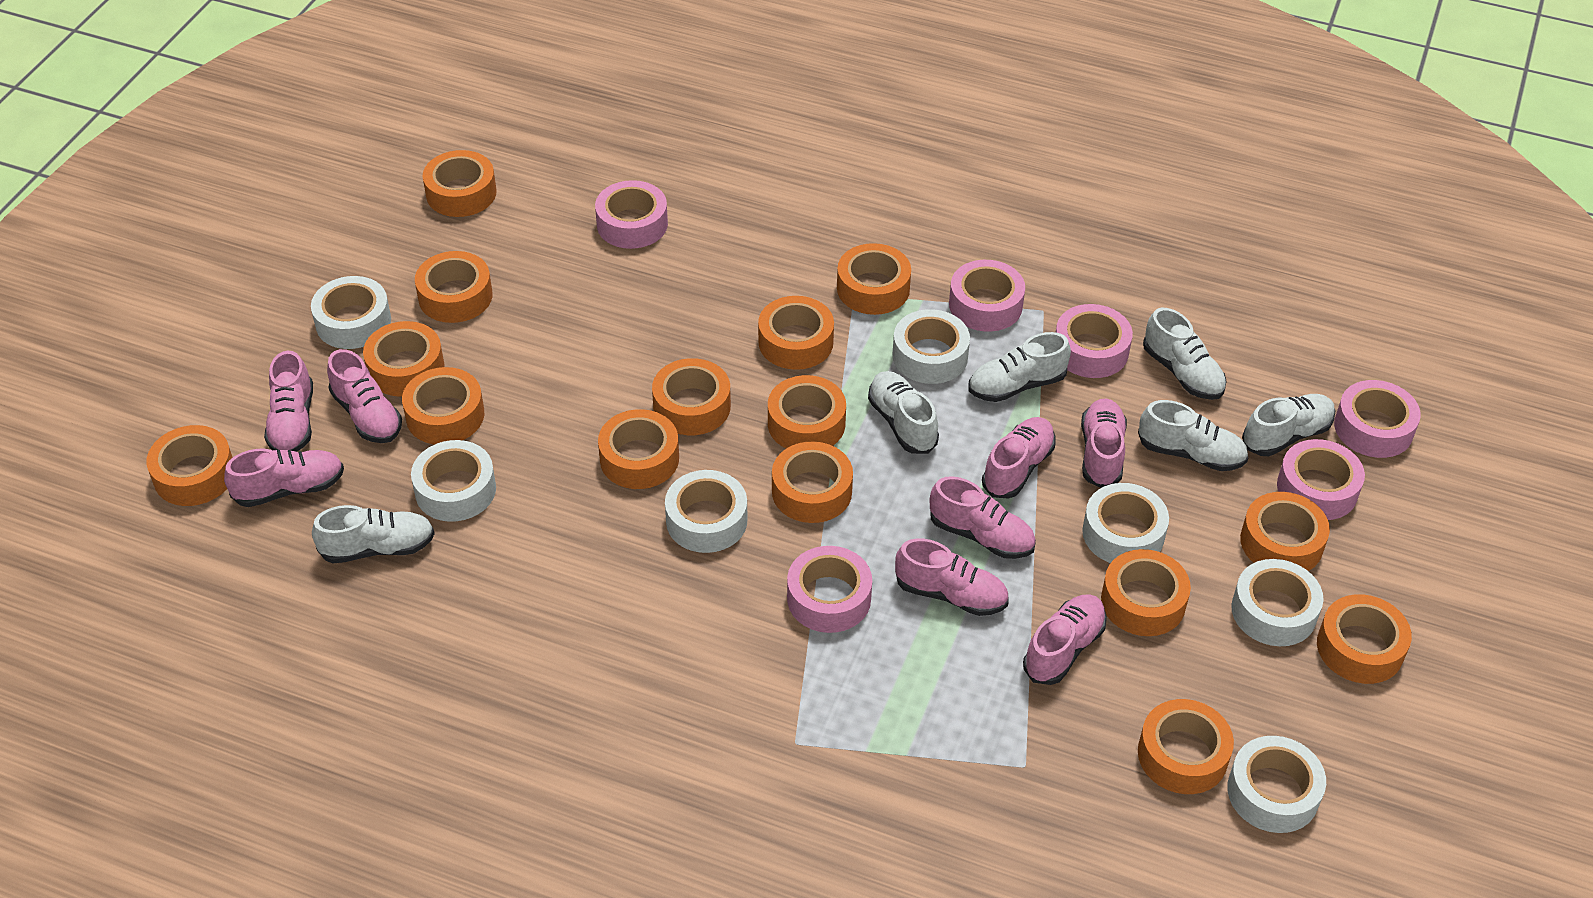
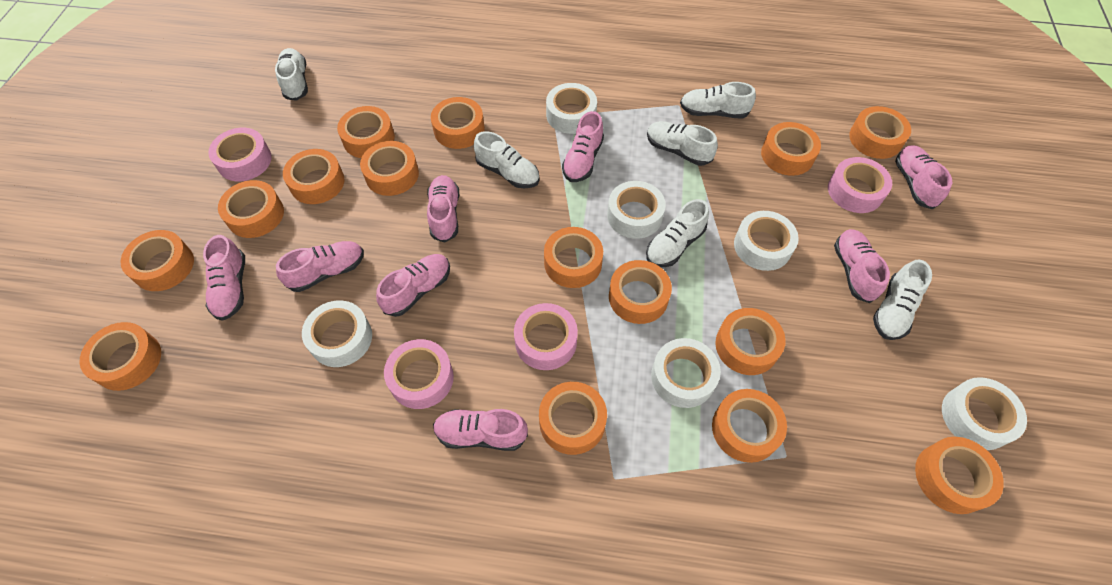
pink tape: 6 -> 4
white tape: 7 -> 6

